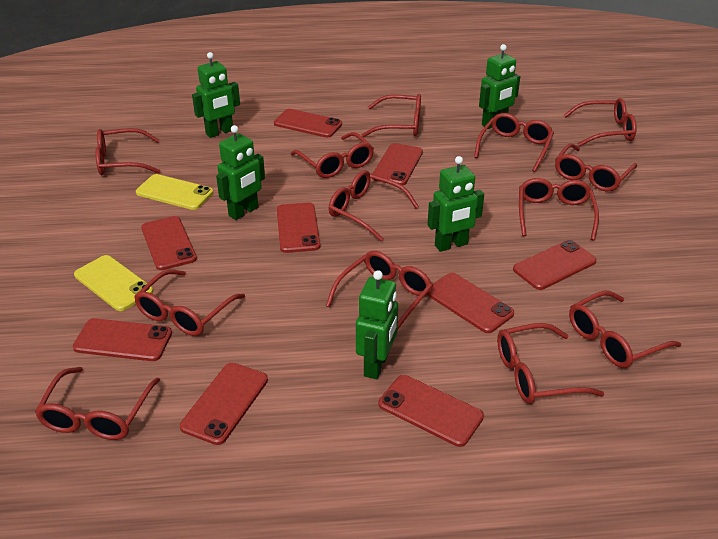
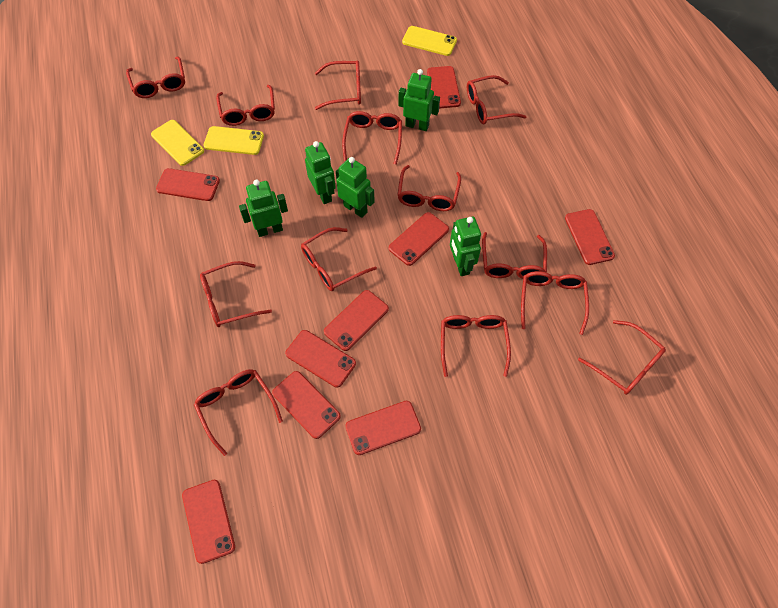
yellow phone: 2 -> 3

